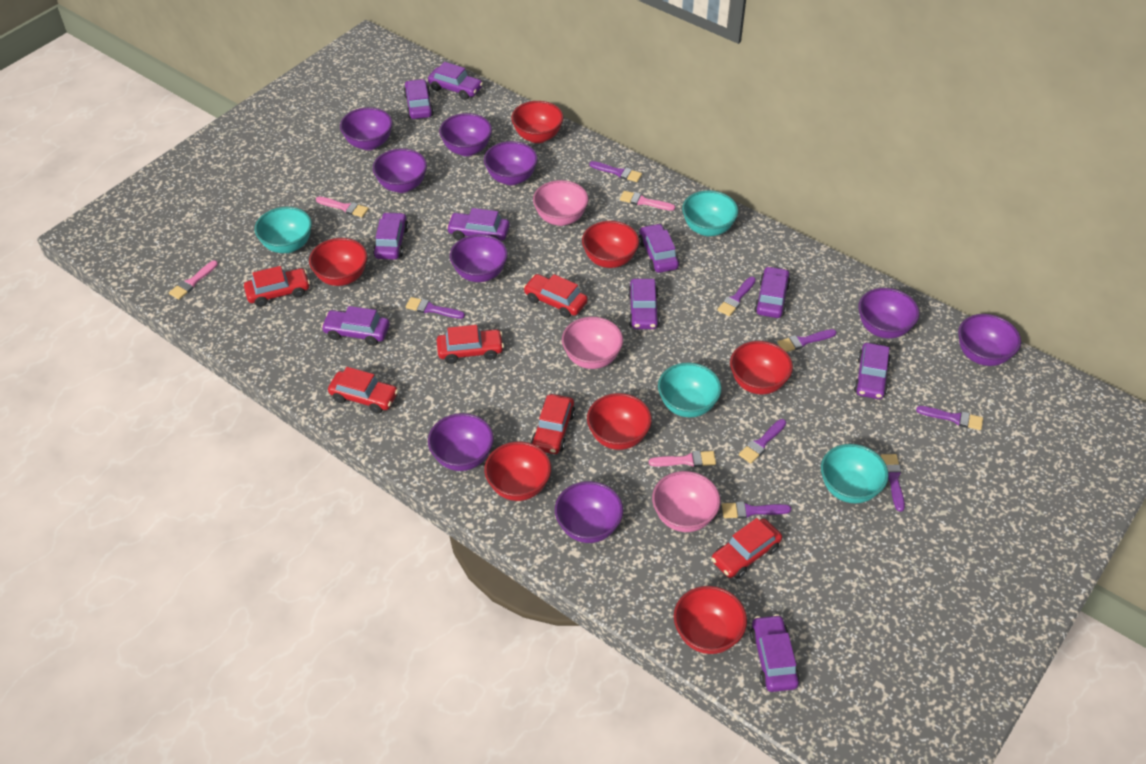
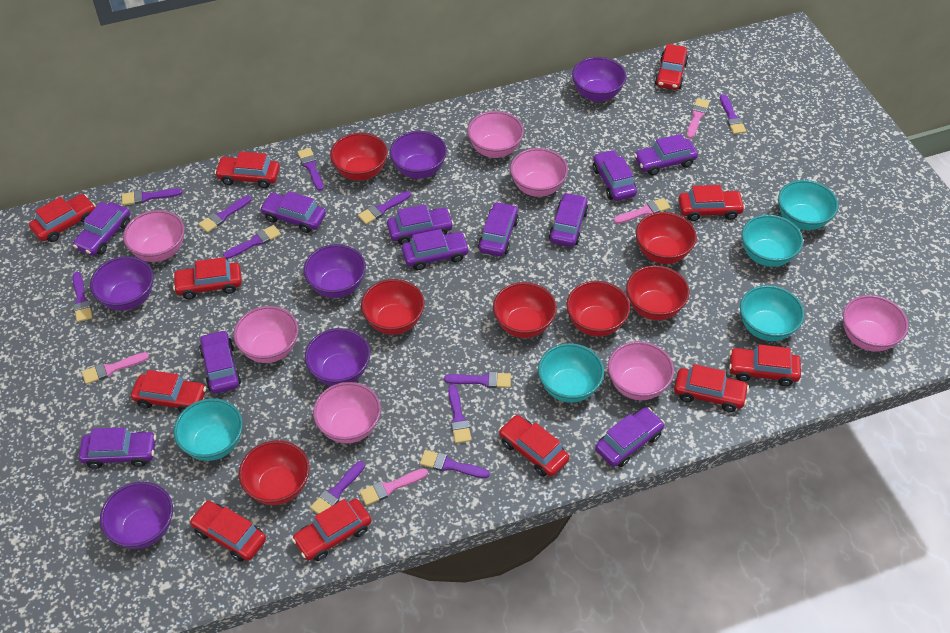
pink bowl: 3 -> 7
purple bowl: 9 -> 6
purple brush: 8 -> 11
purple car: 10 -> 11
red car: 6 -> 11
turquoise bowl: 4 -> 5

